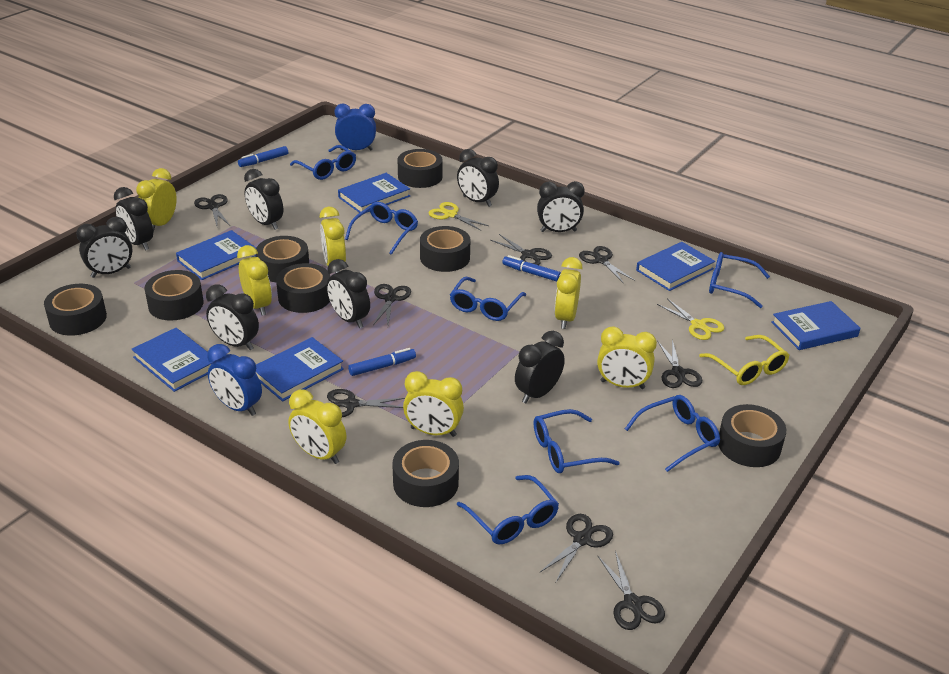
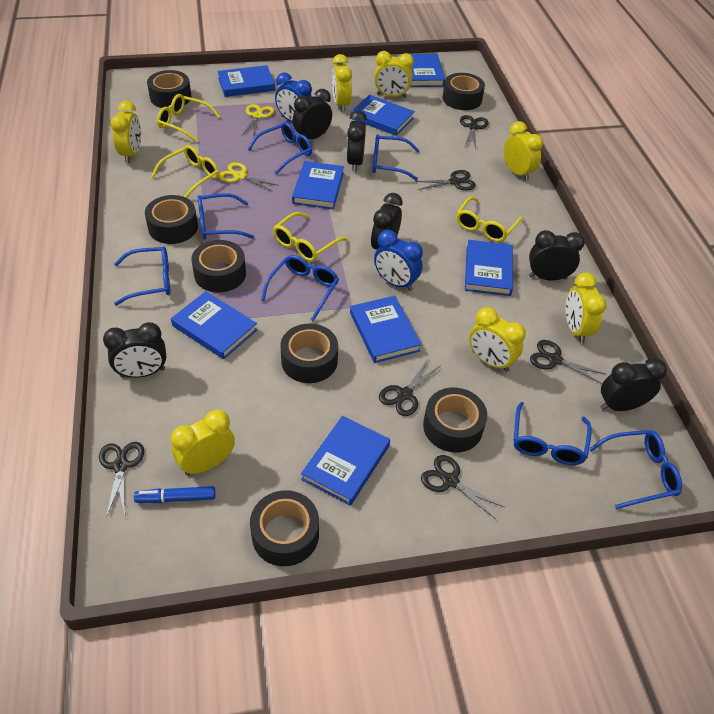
black clock: 8 -> 6
black scissors: 8 -> 6
black tape: 8 -> 7
blue book: 6 -> 8
blue marker: 3 -> 1
yellow glasses: 1 -> 4

